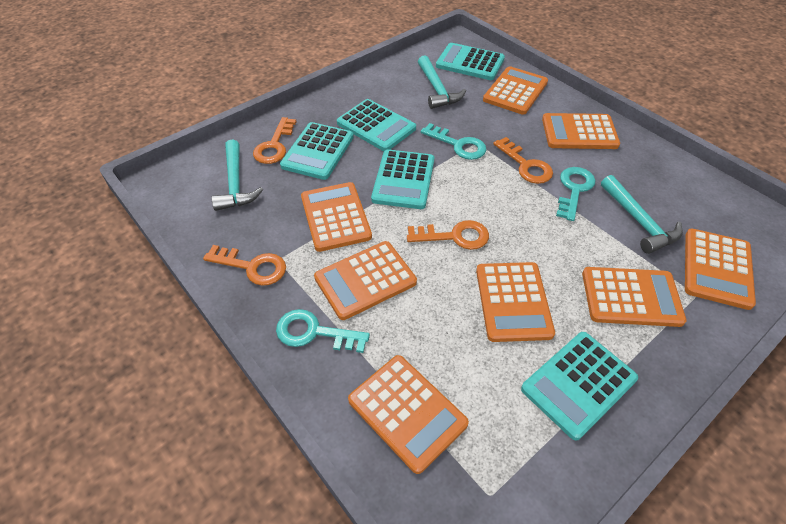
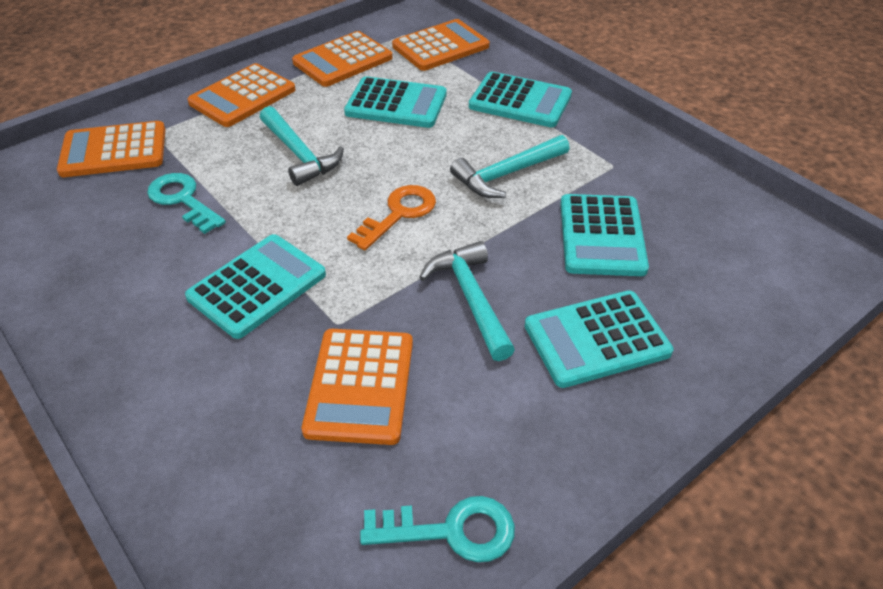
orange calculator: 8 -> 5
orange key: 4 -> 1
turquoise key: 3 -> 2

